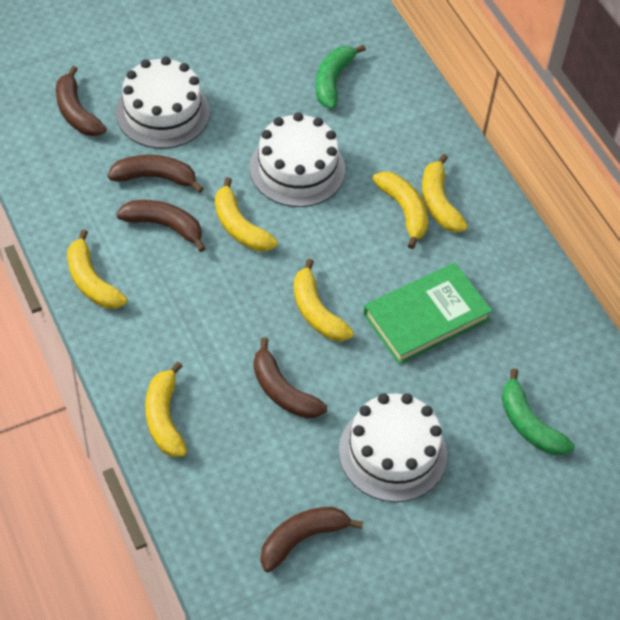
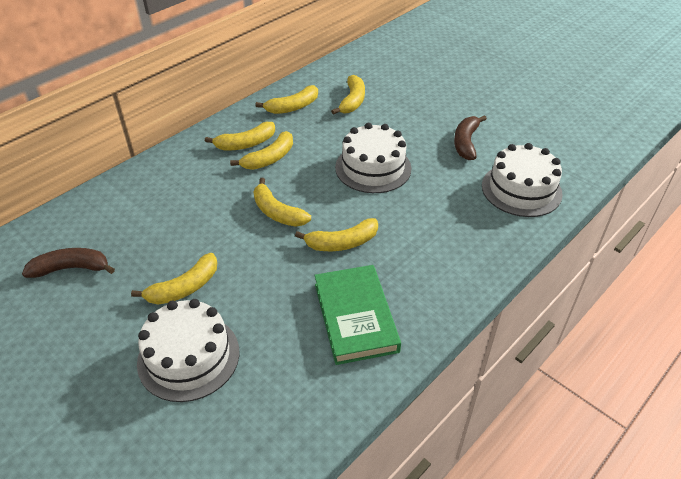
brown banana: 5 -> 2
green banana: 2 -> 0
yellow banana: 6 -> 7

